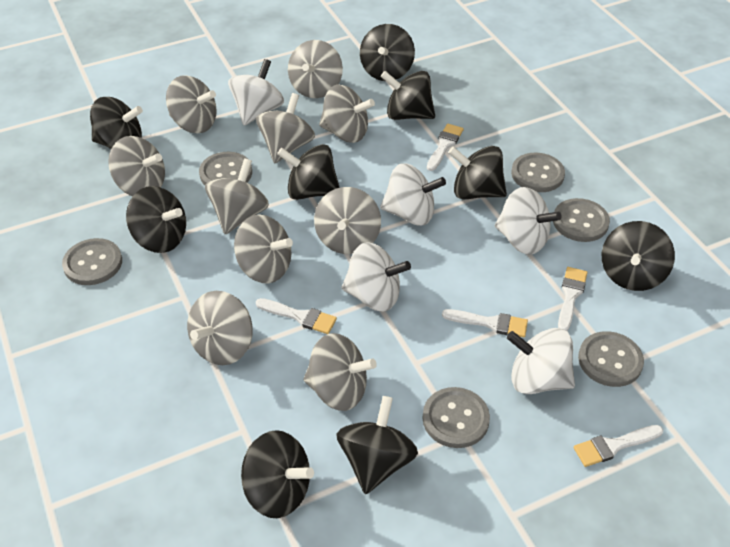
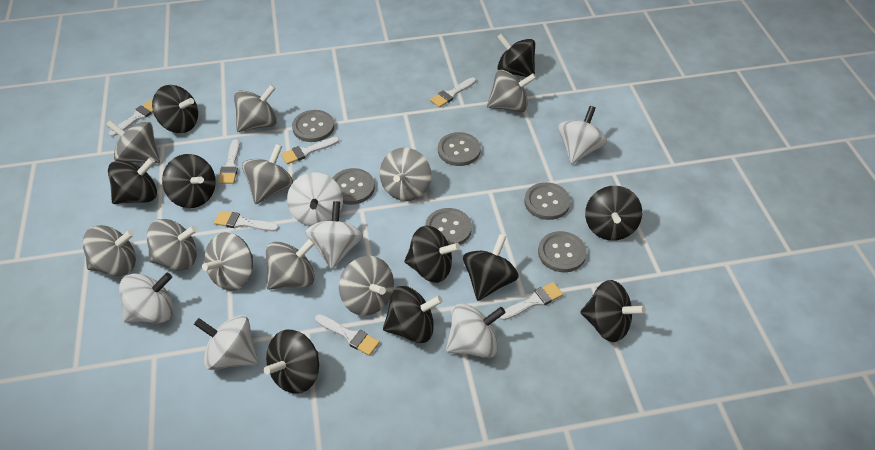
black spinning top: 9 -> 10
white brush: 5 -> 7
white spinning top: 5 -> 6

